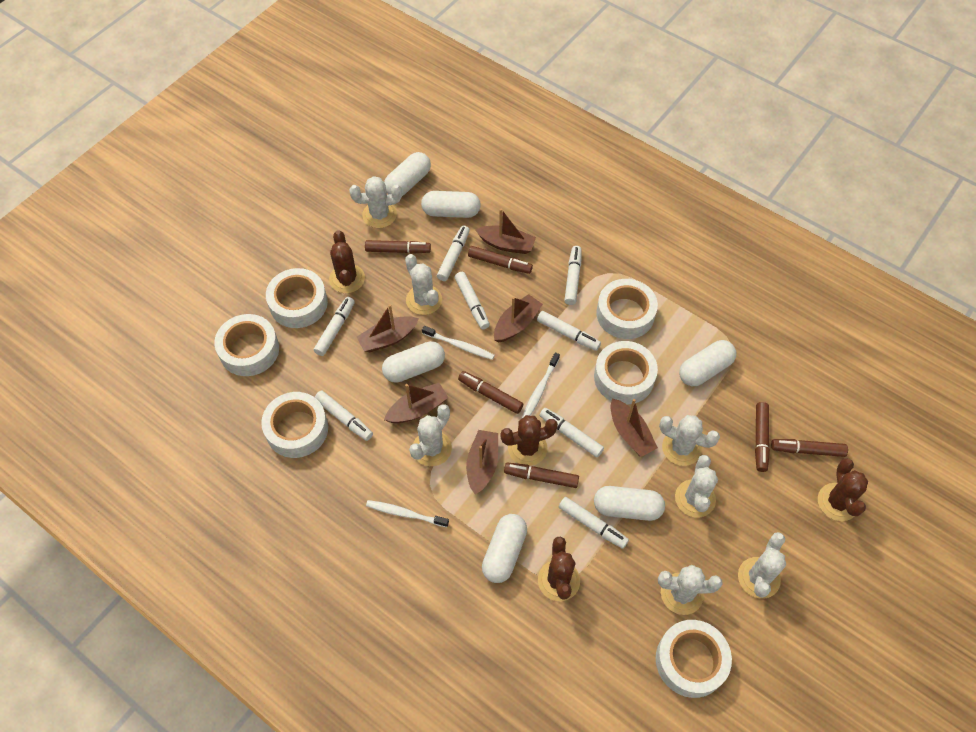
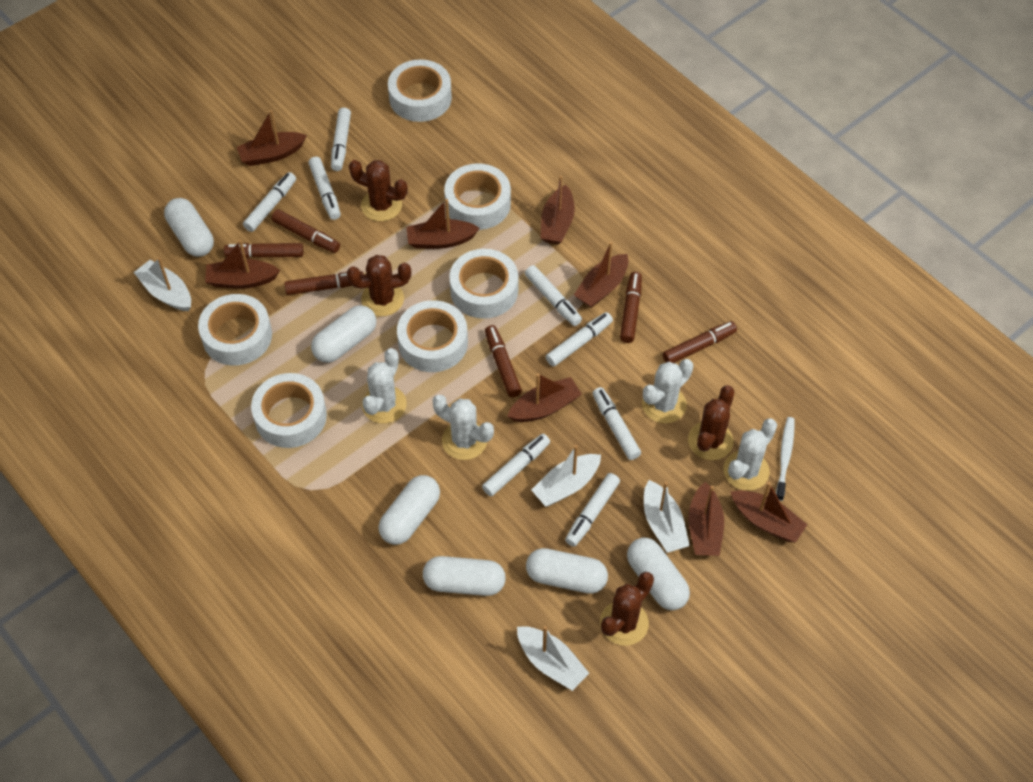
brown boat: 6 -> 8
white boat: 0 -> 4
white cactus: 7 -> 4
white toothbrush: 3 -> 1

